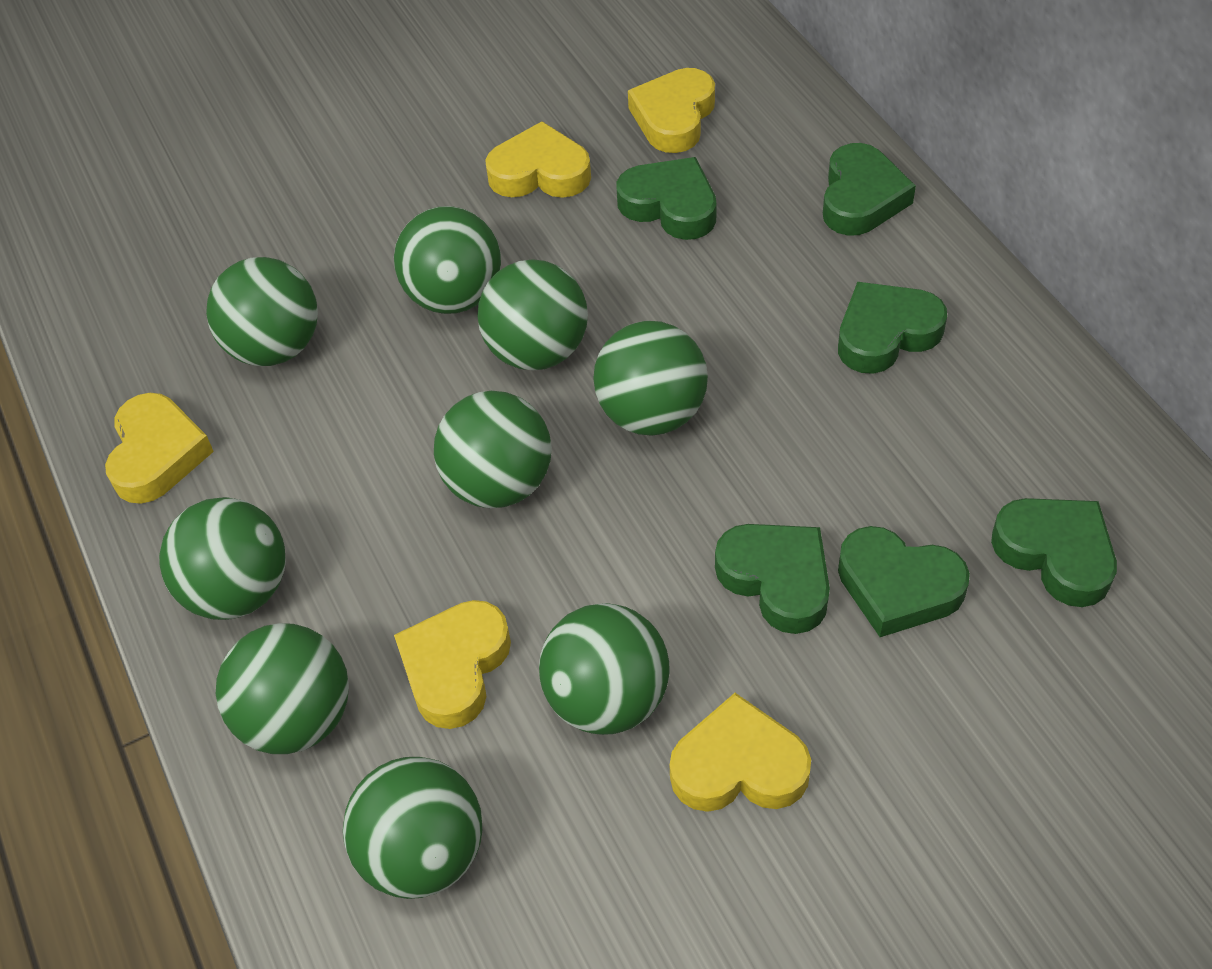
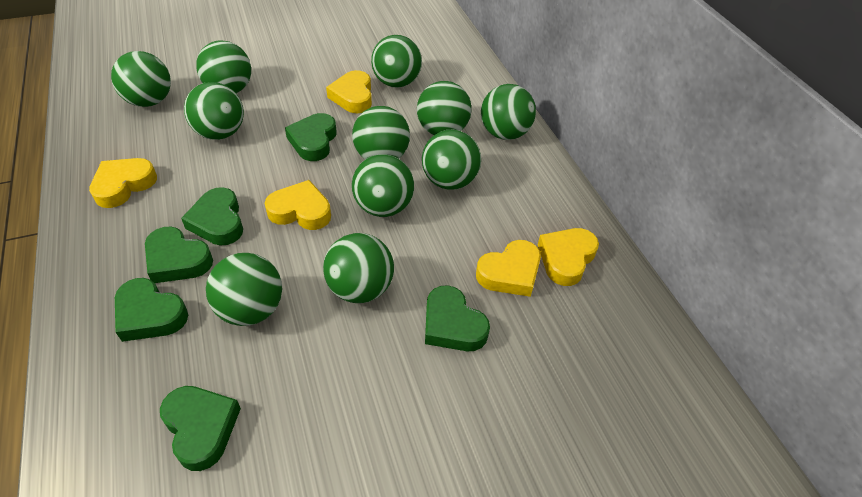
green ball: 9 -> 11

